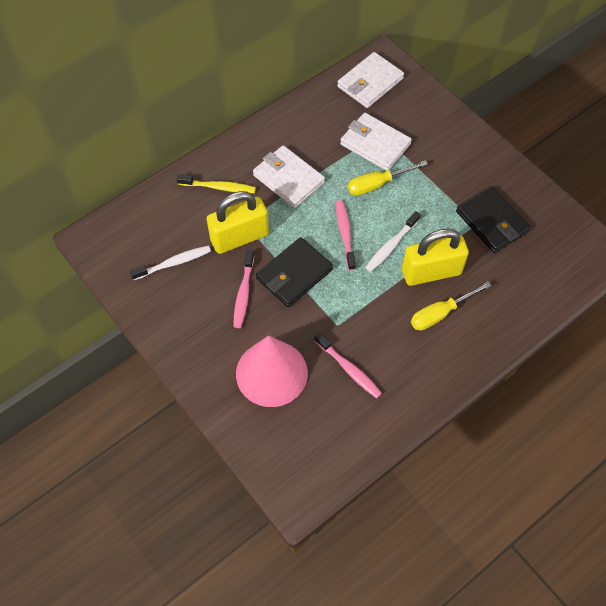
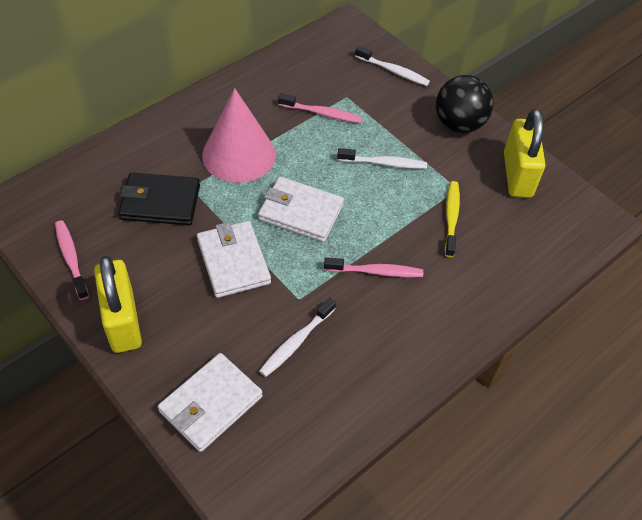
black ball: 0 -> 1
black wallet: 2 -> 1
white toothbrush: 2 -> 3
yellow screwdriver: 2 -> 0

